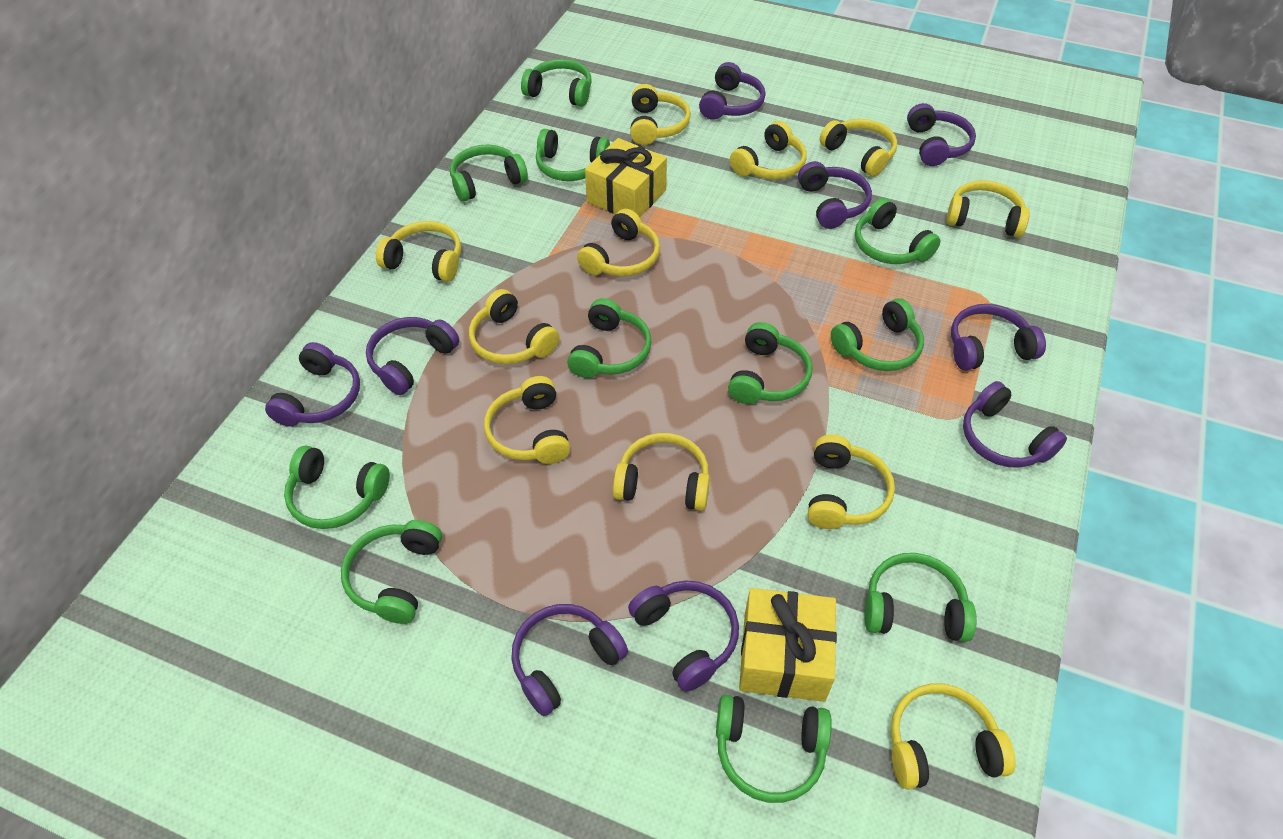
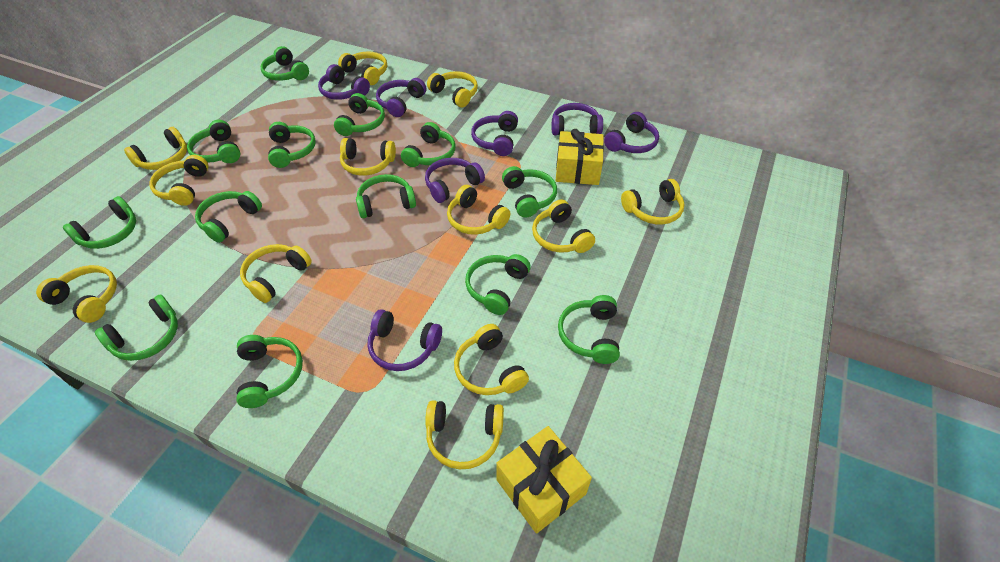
green headphones: 11 -> 13
purple headphones: 9 -> 7
yellow headphones: 11 -> 12

